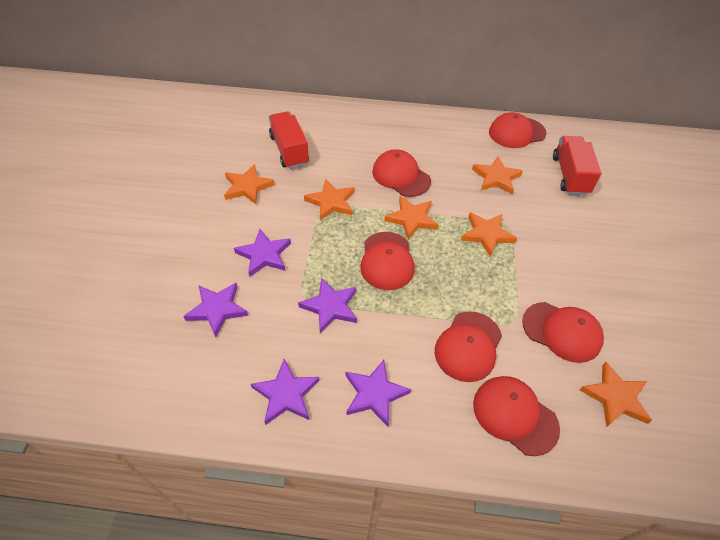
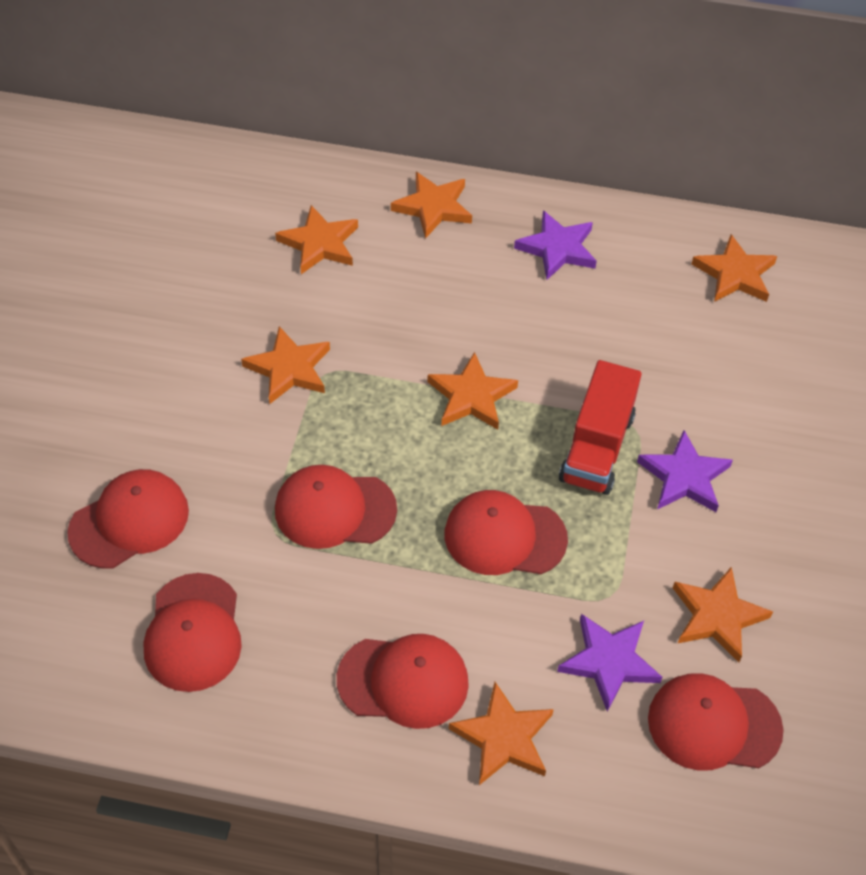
orange star: 6 -> 7
purple star: 5 -> 3
red truck: 2 -> 1

